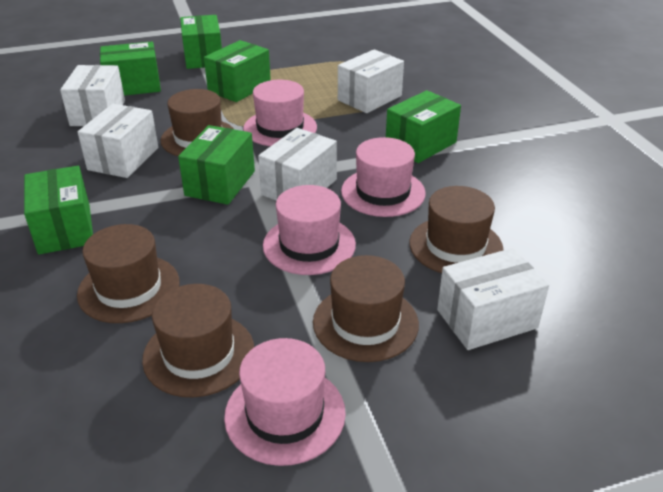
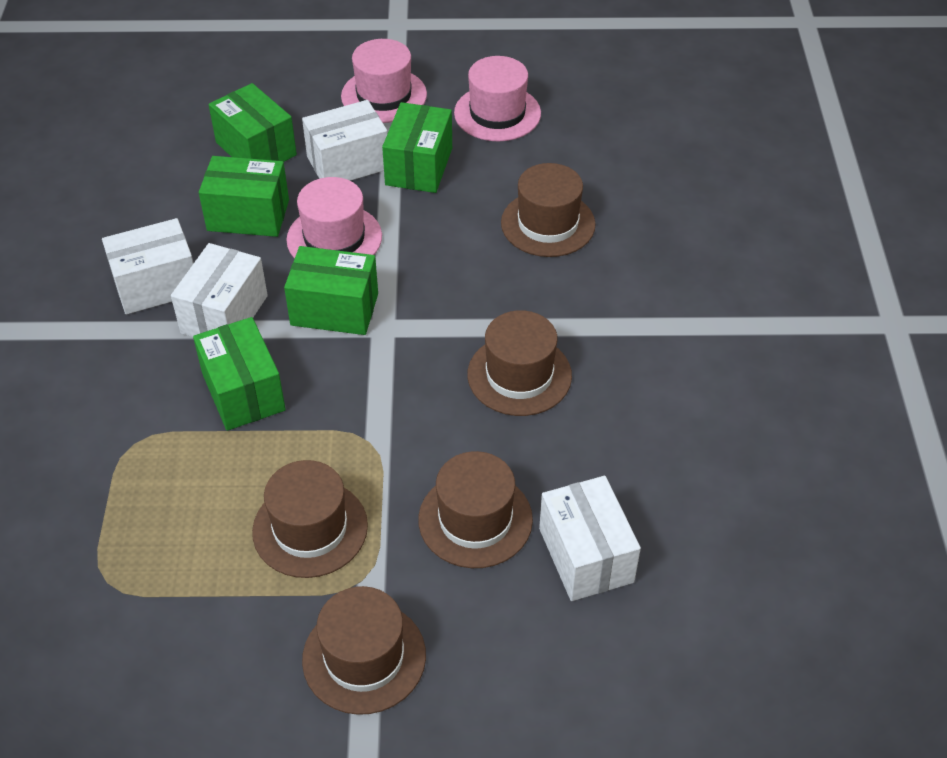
green box: 6 -> 5
pink hat: 4 -> 3
white box: 5 -> 4

